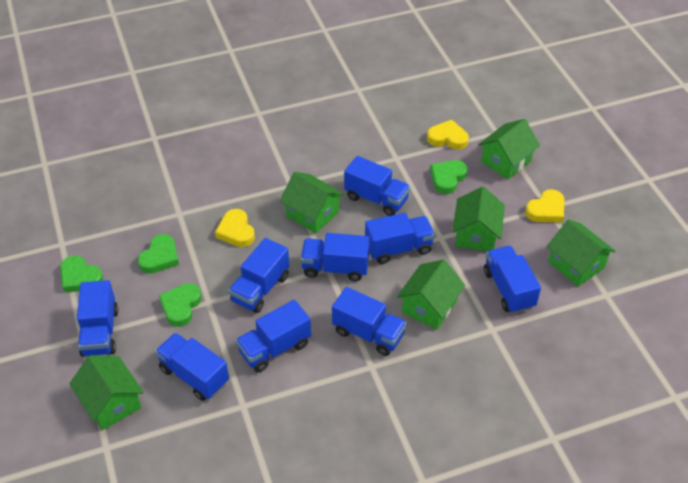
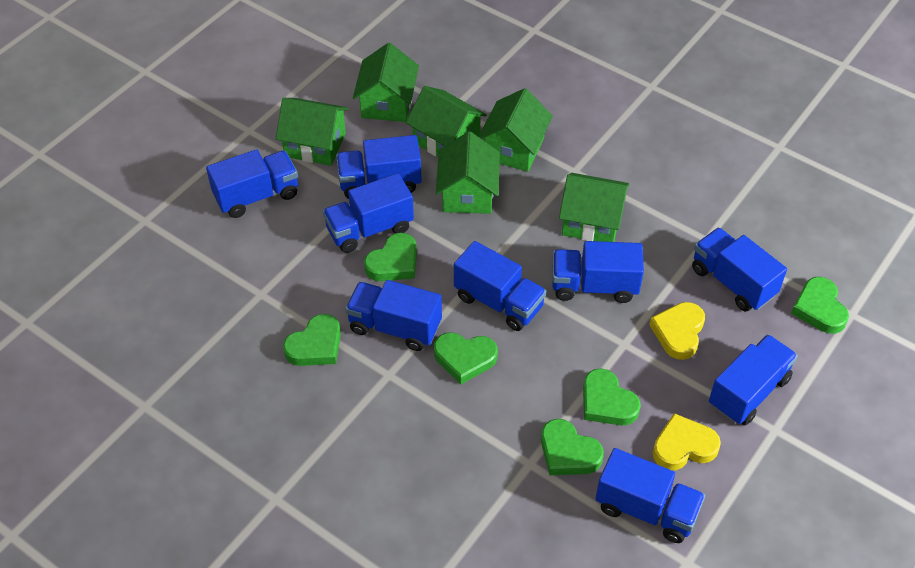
green heart: 4 -> 6
yellow heart: 3 -> 2

